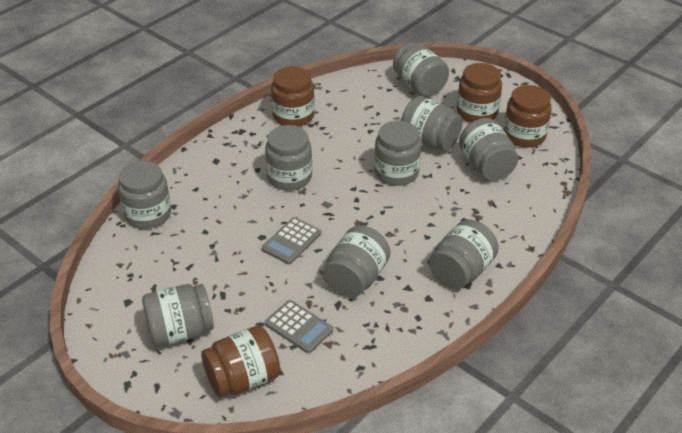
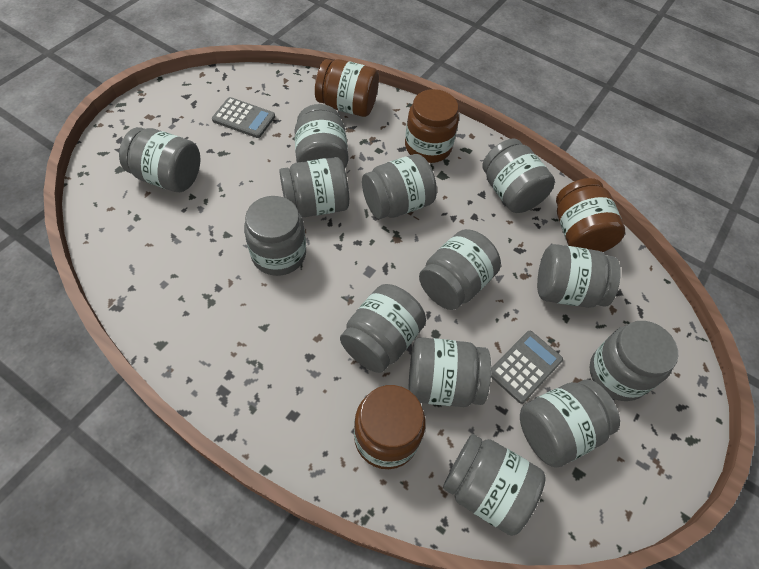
grey jar: 9 -> 13

